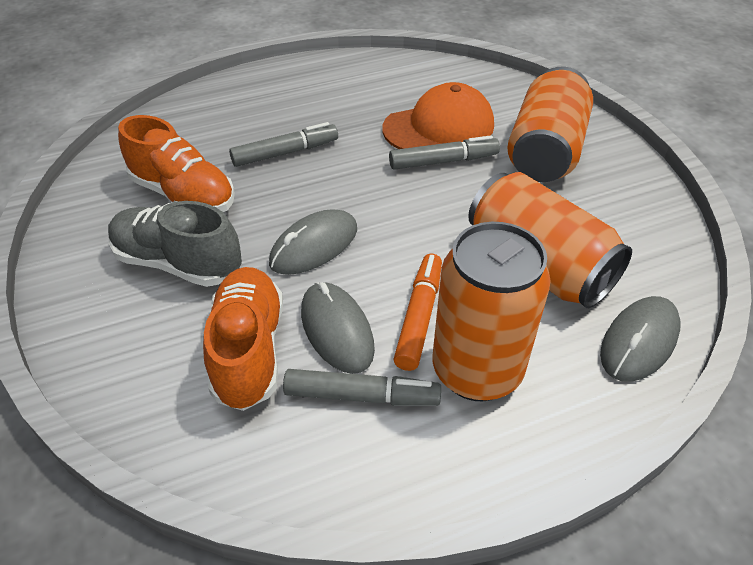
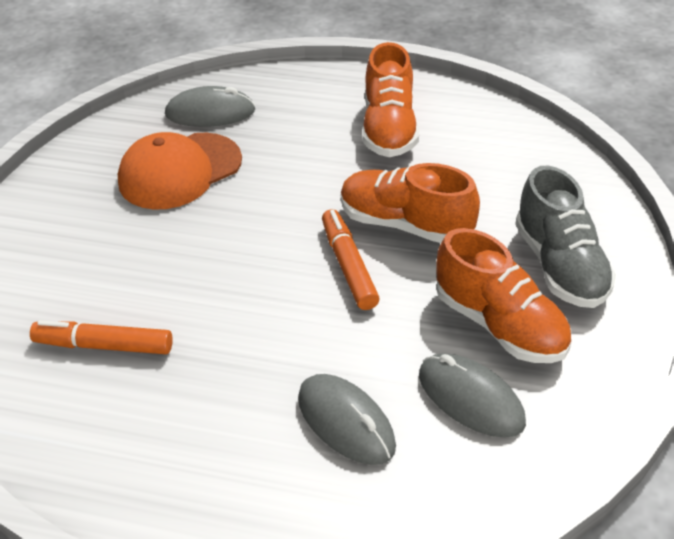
grey marker: 3 -> 0
orange can: 3 -> 0
orange marker: 1 -> 2
orange shoe: 2 -> 3

